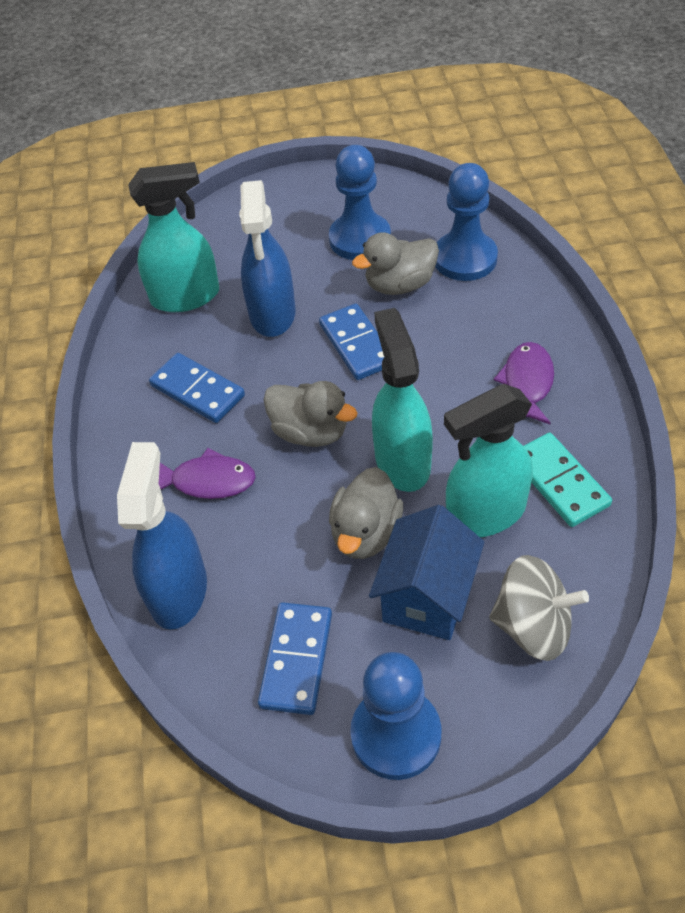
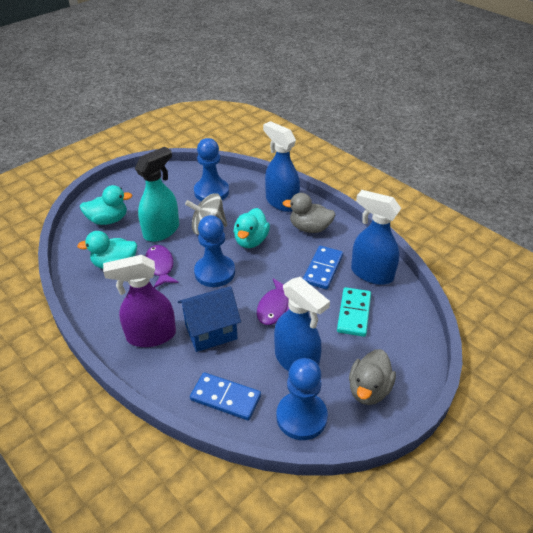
blue domino: 3 -> 2
blue spray bottle: 2 -> 3
grey duck: 3 -> 2
purple spray bottle: 0 -> 1
turquoise duck: 0 -> 3
turquoise spray bottle: 3 -> 1

